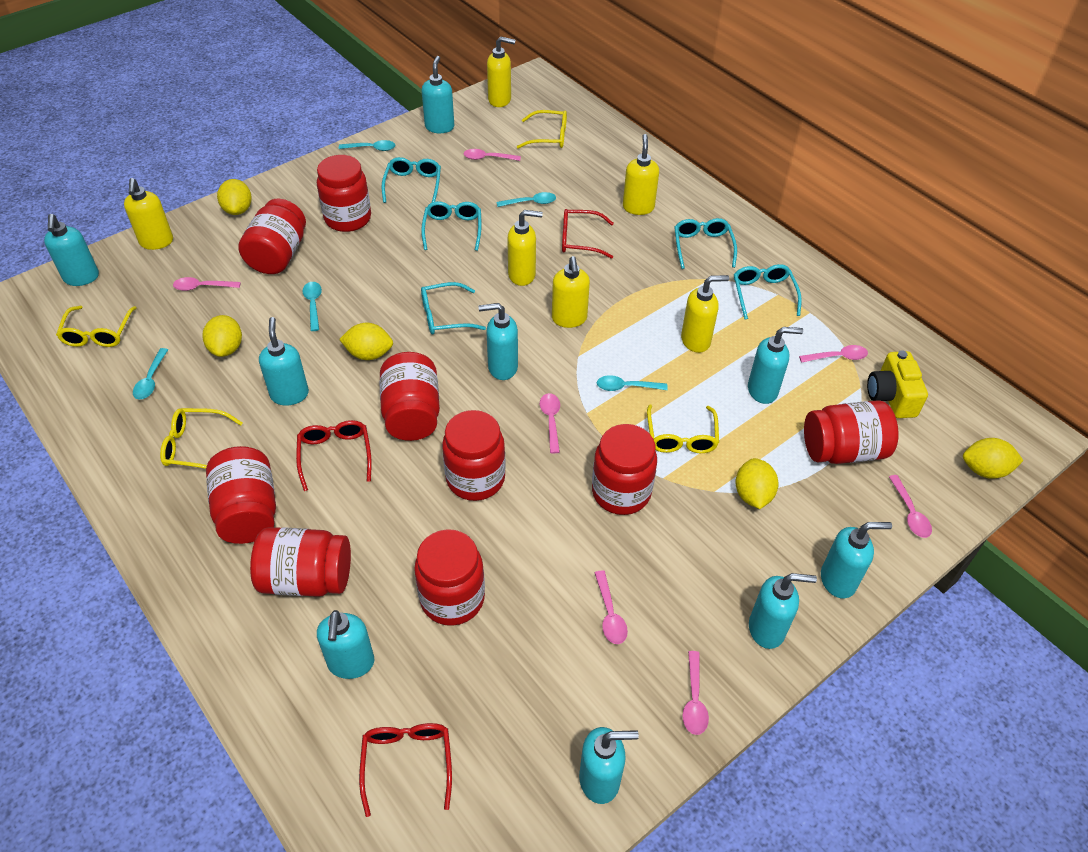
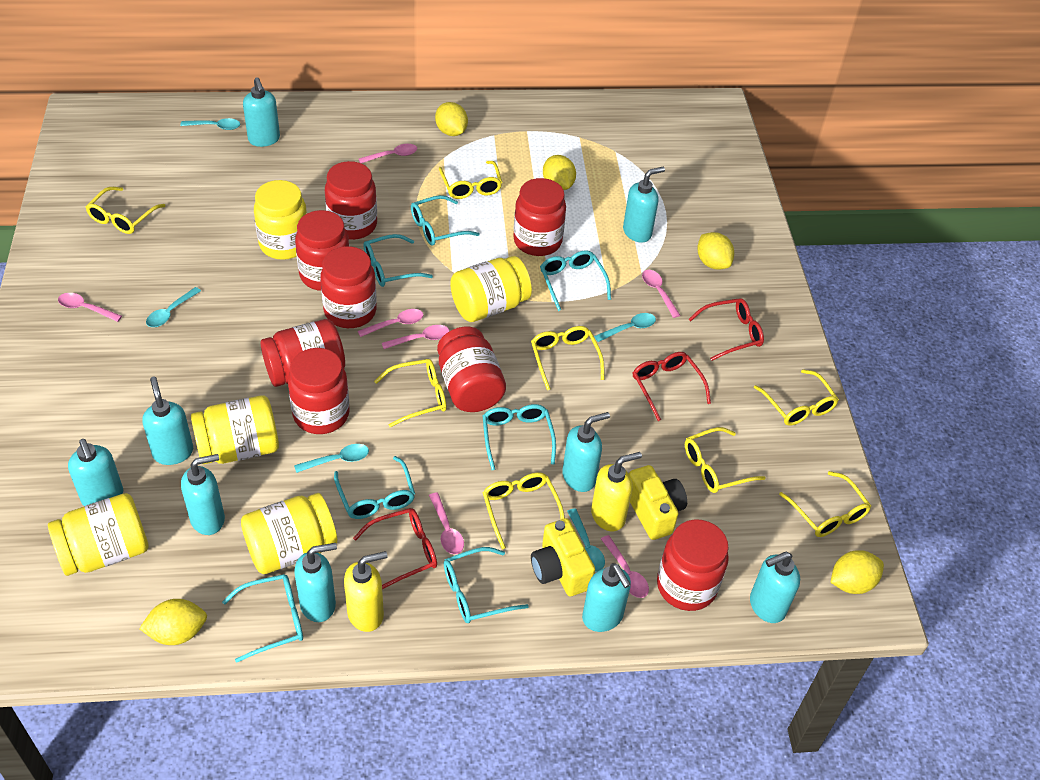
red jar: 9 -> 8
turquoise glasses: 5 -> 7
yellow camera: 1 -> 2
yellow glasses: 4 -> 8
yellow jar: 0 -> 5
yellow soap dispenser: 6 -> 2

